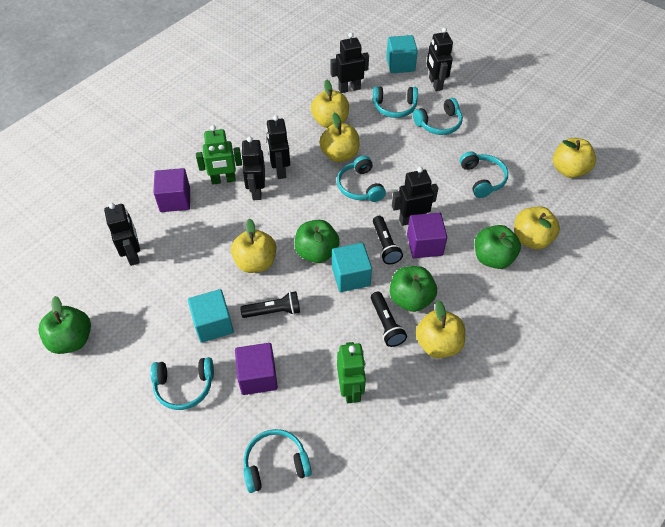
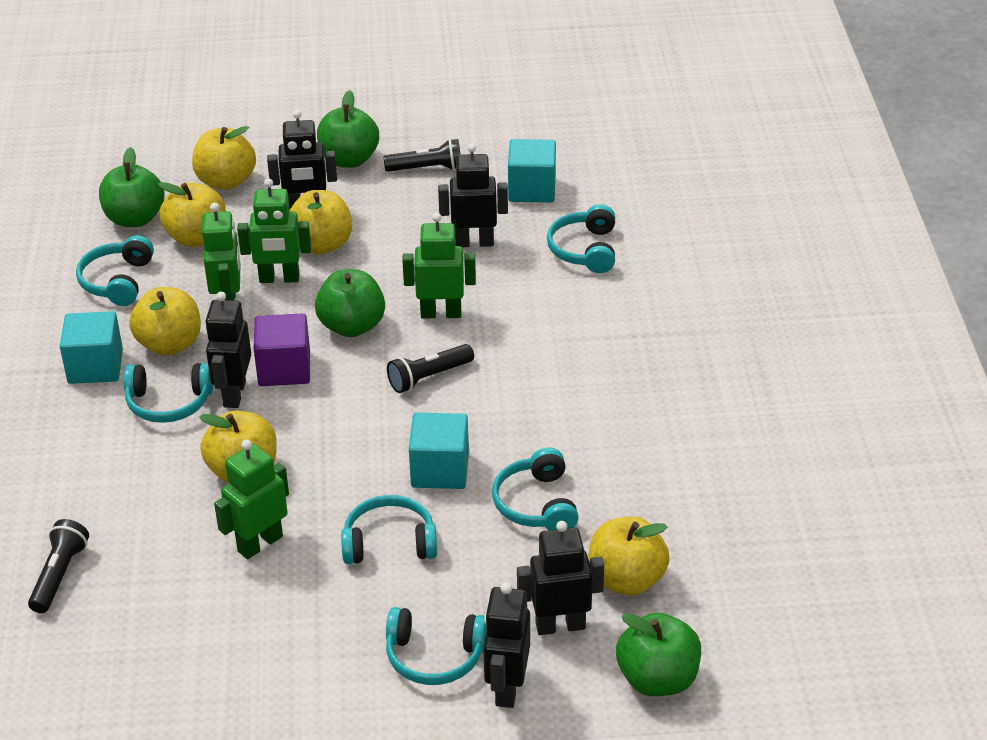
black robot: 6 -> 5
green robot: 2 -> 4
purple cube: 3 -> 1

